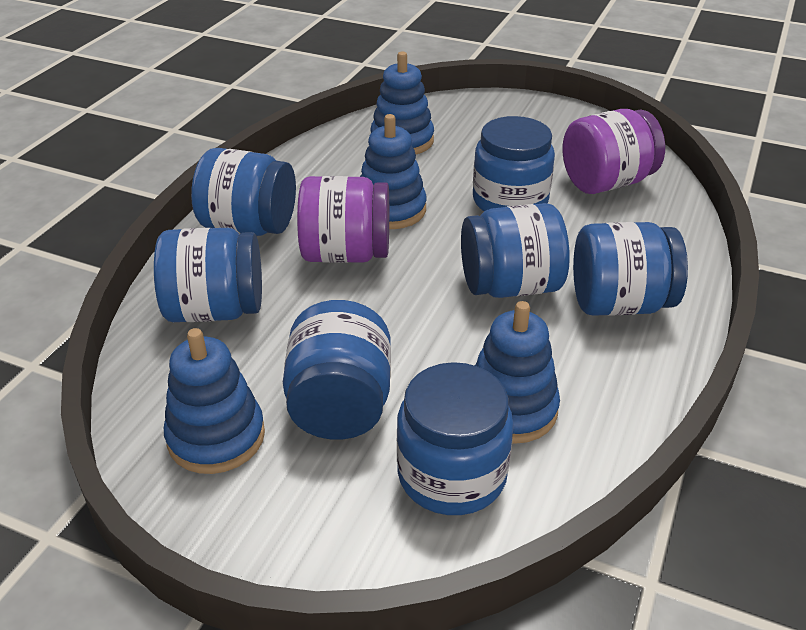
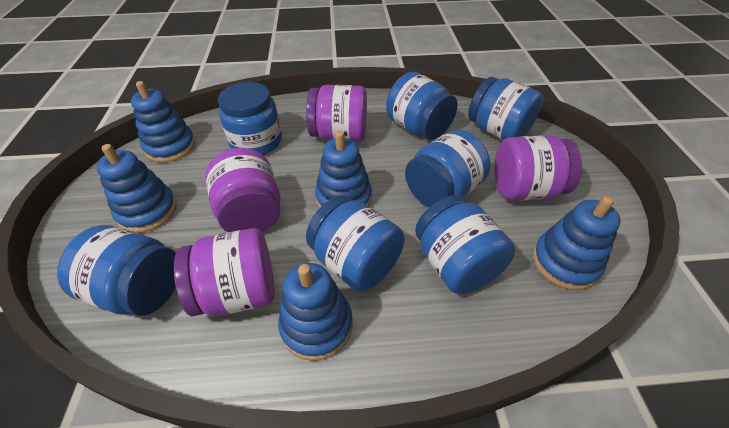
blue stacking toy: 4 -> 5
purple jar: 2 -> 4

